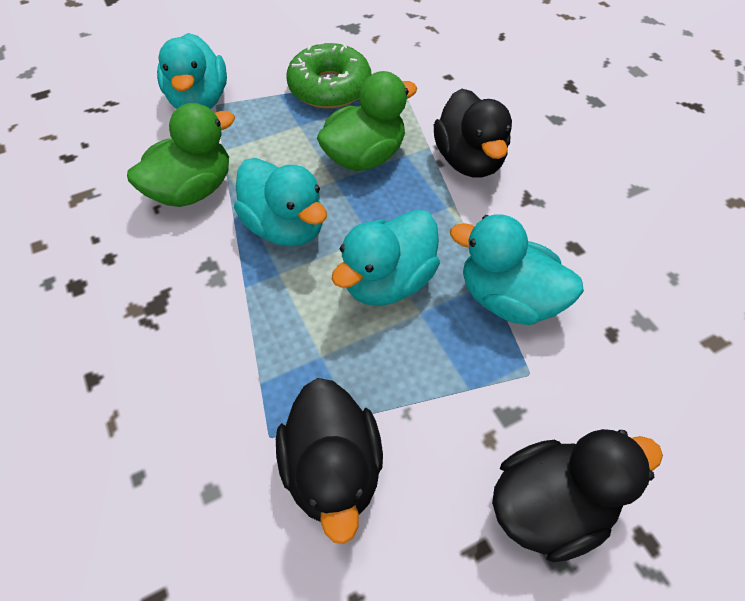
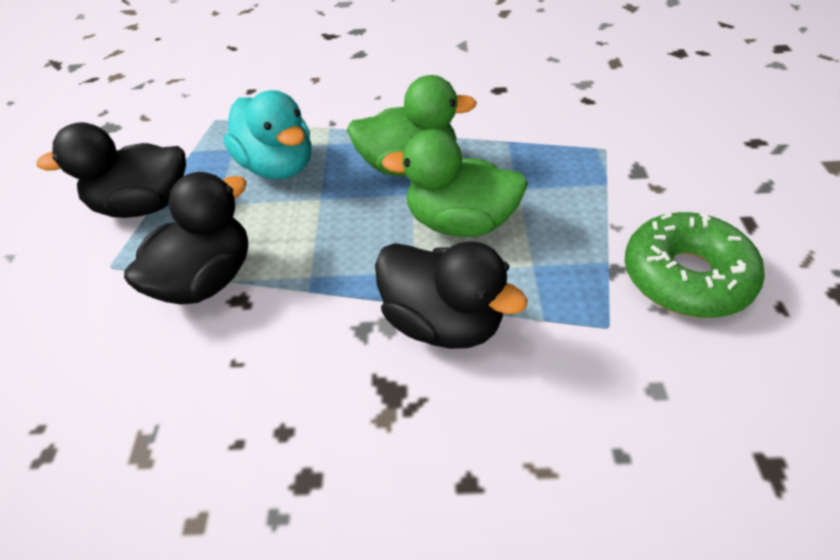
turquoise duck: 4 -> 1

